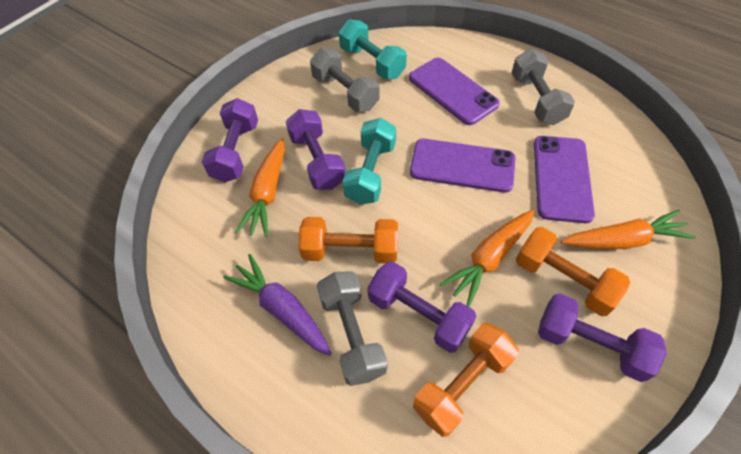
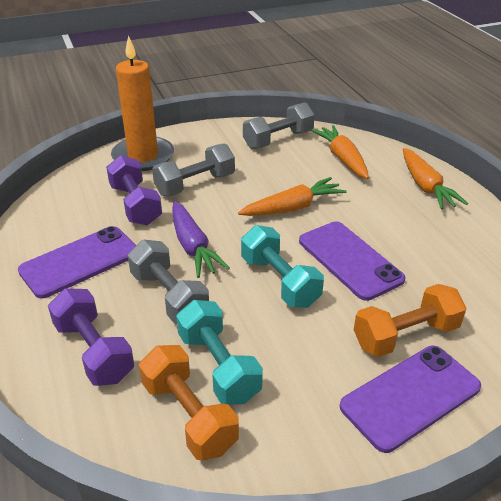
orange candle: 0 -> 1
orange dumbbell: 3 -> 2
purple dumbbell: 4 -> 2

